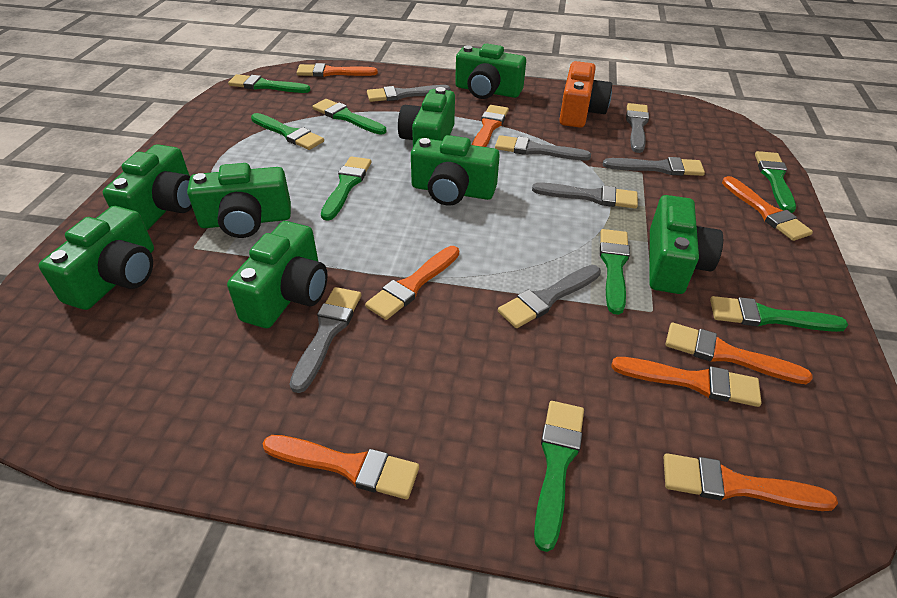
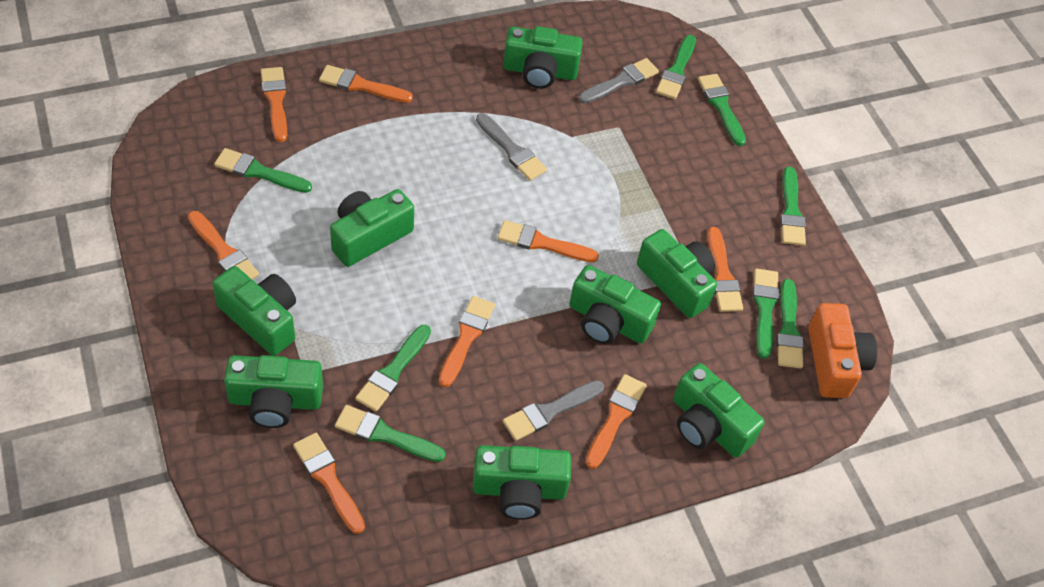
grey brush: 7 -> 3

